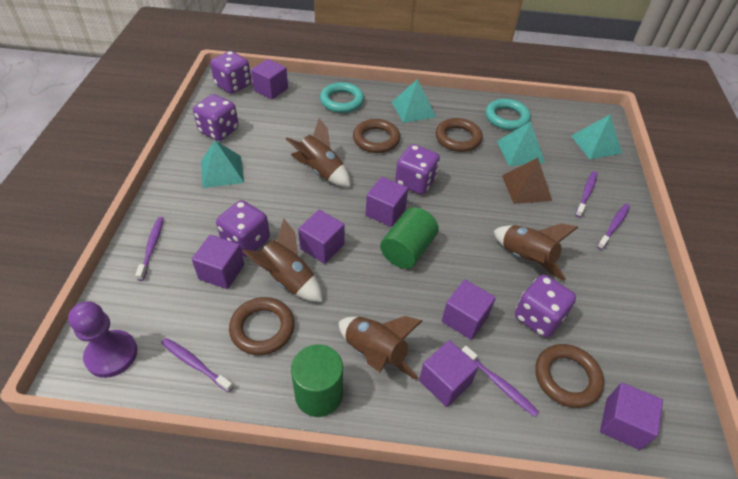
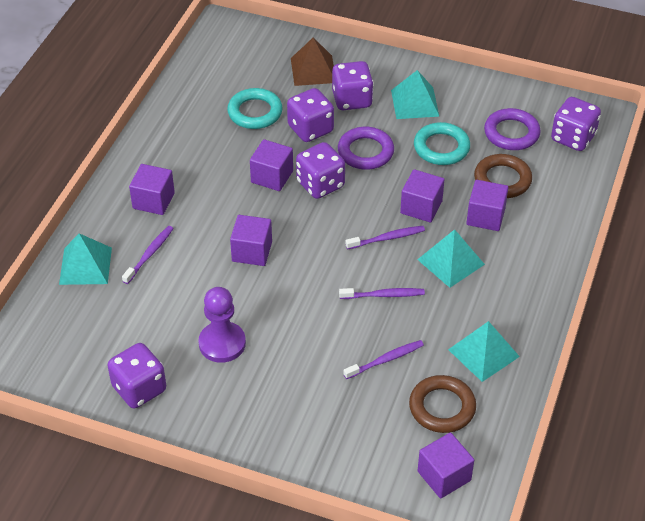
brown ring: 4 -> 2
brown rocket: 4 -> 0
green cylinder: 2 -> 0
purple cube: 7 -> 6
purple ring: 0 -> 2
purple toothbrush: 5 -> 4

